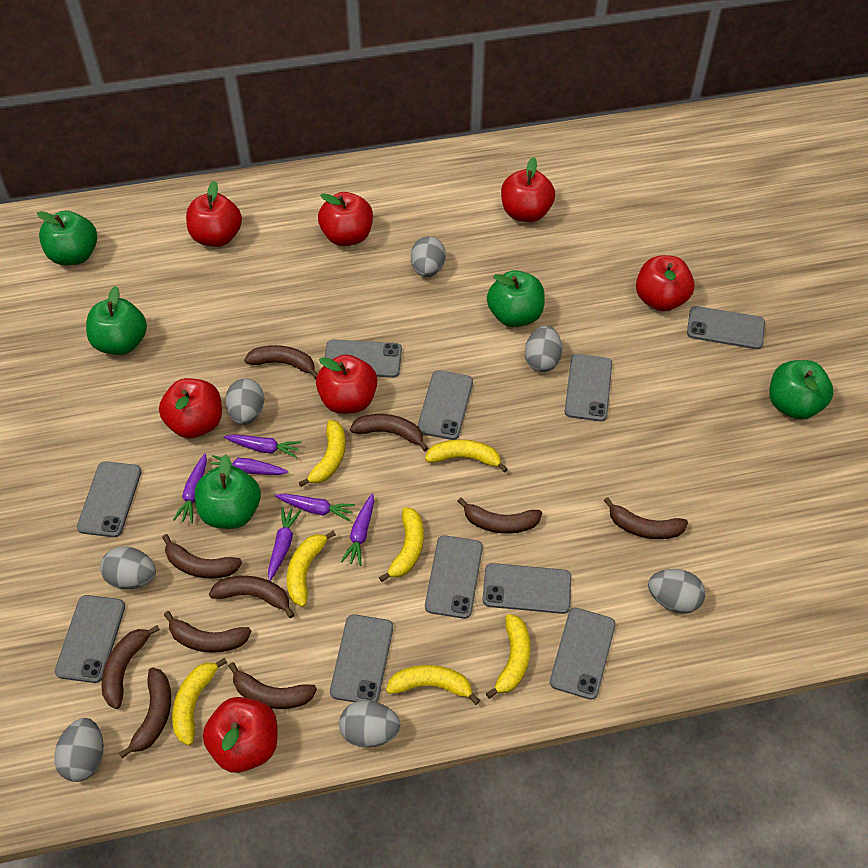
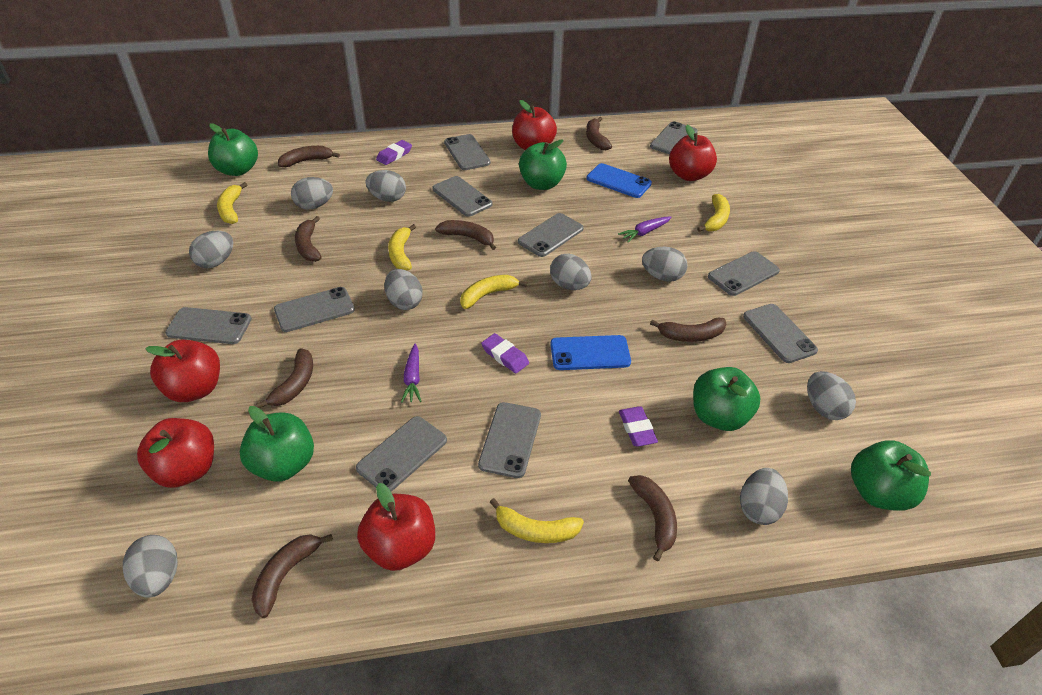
blue phone: 0 -> 2
brown banana: 10 -> 8
grey egg: 7 -> 9
purple carrot: 6 -> 2
purple eraser: 0 -> 3
red apple: 7 -> 5
yellow banana: 7 -> 5

